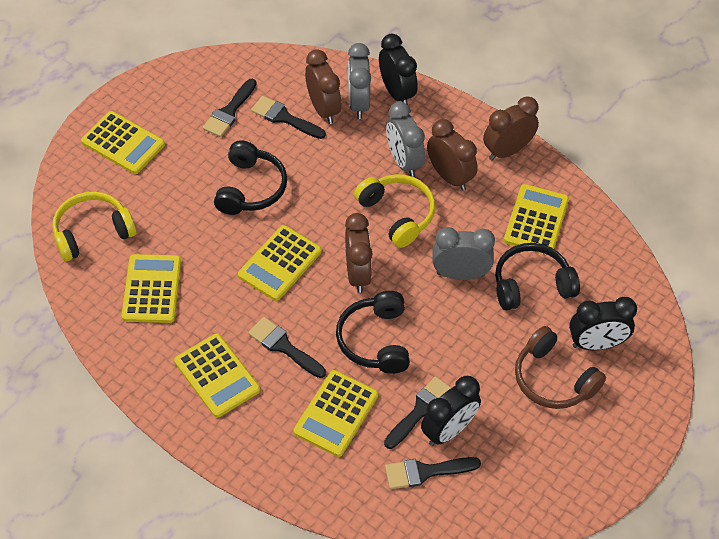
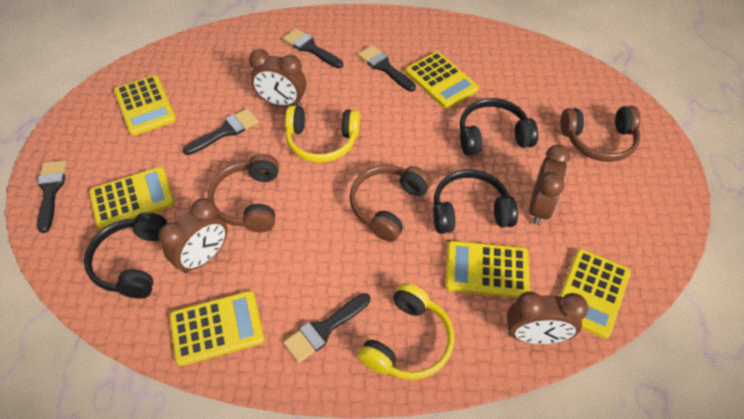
black clock: 3 -> 0
brown headphones: 1 -> 3
grey clock: 3 -> 0

